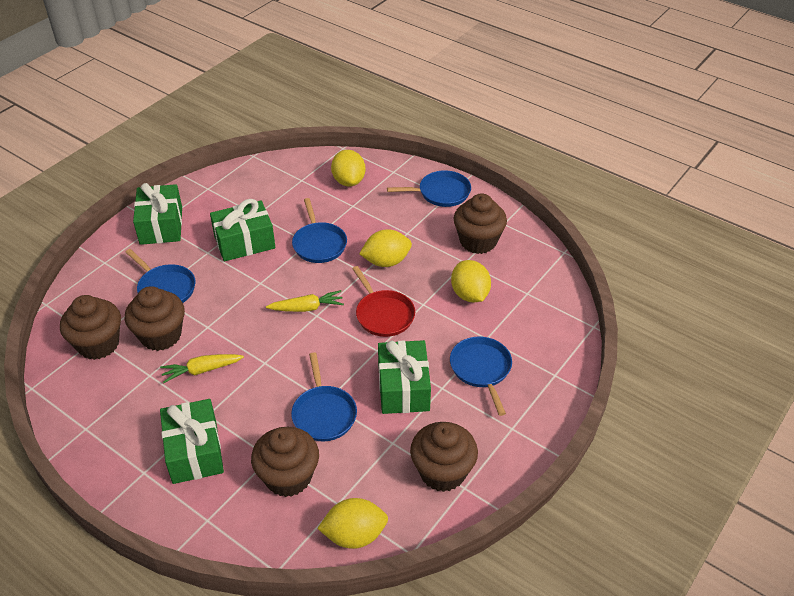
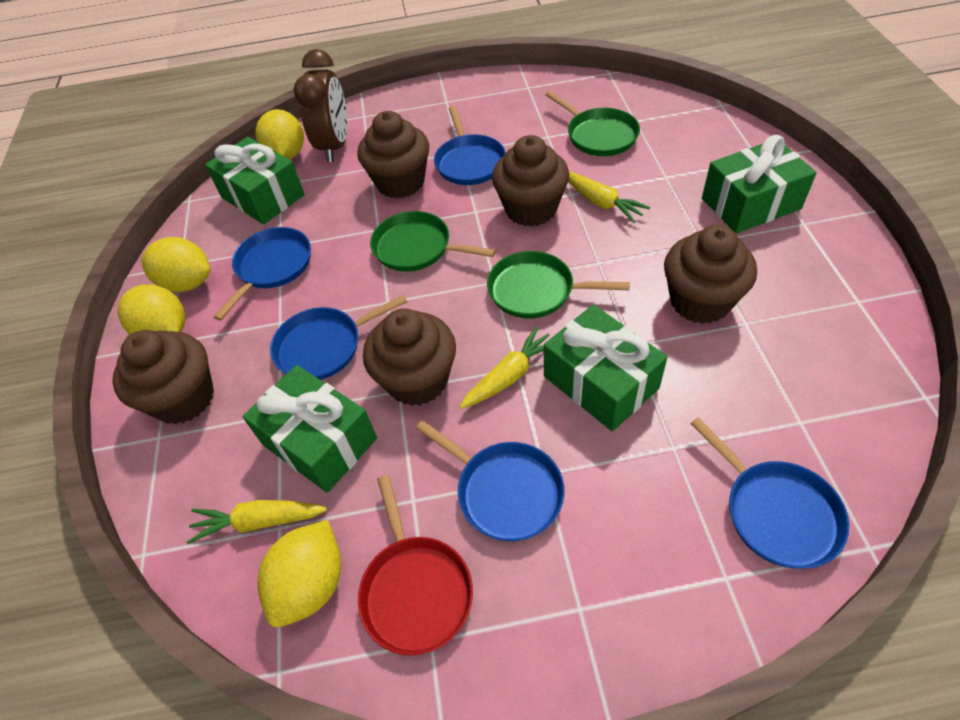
brown clock: 0 -> 1
green pan: 0 -> 3
yellow carrot: 2 -> 3

